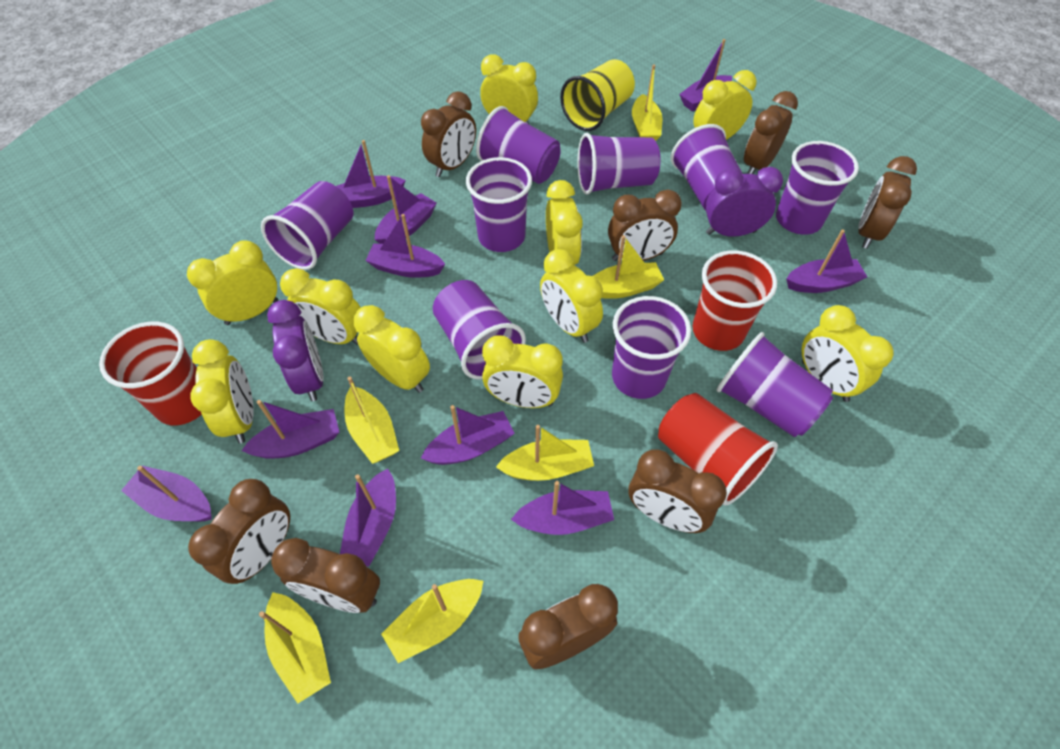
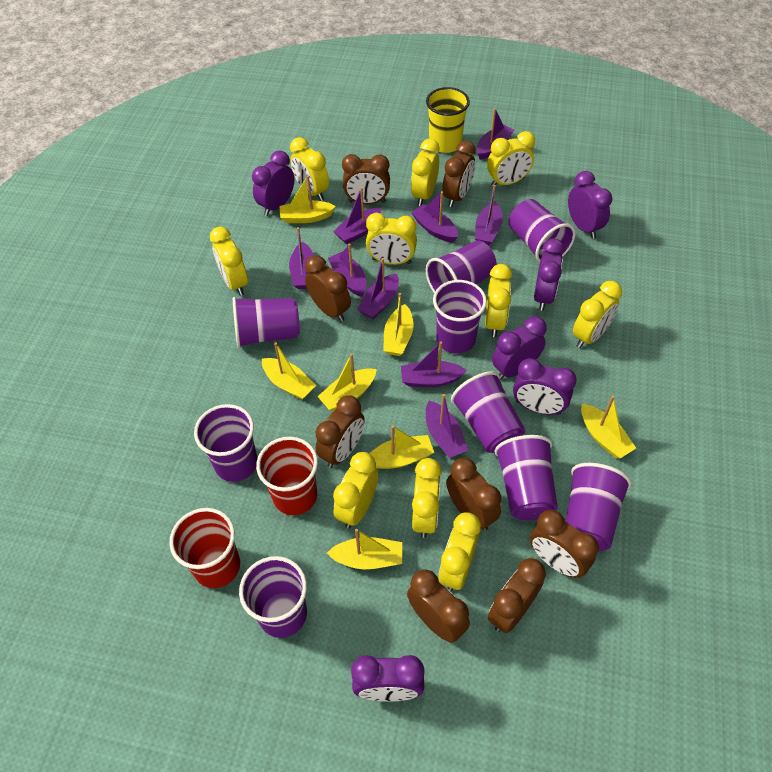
purple boat: 10 -> 9
purple clock: 2 -> 6
red cup: 3 -> 2
yellow boat: 6 -> 7

